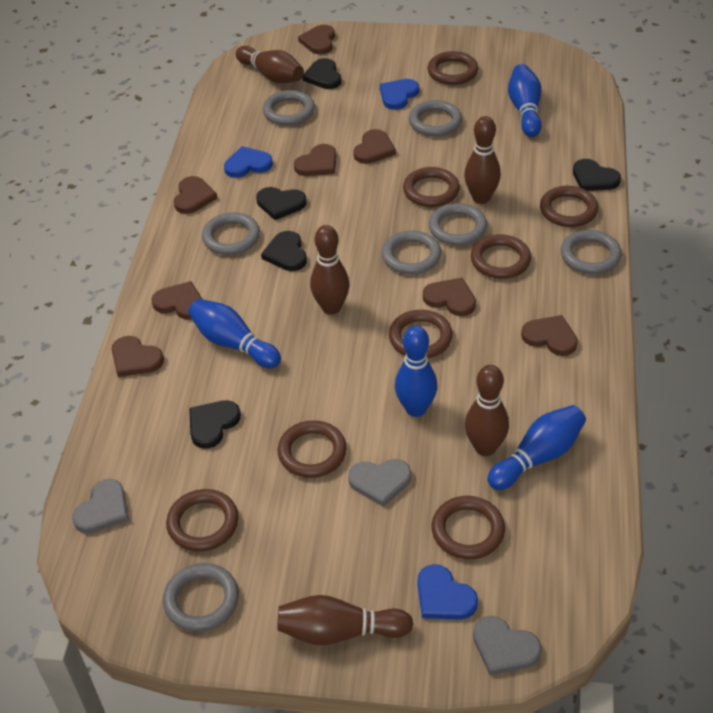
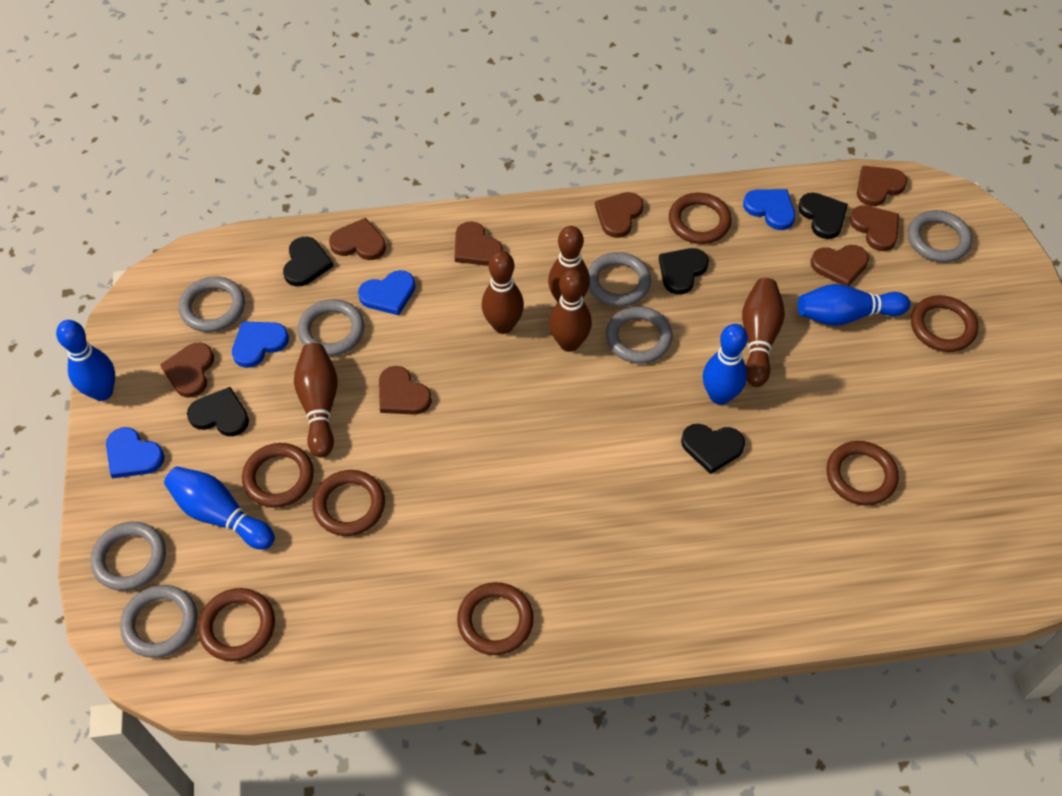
blue heart: 3 -> 4
brown ring: 8 -> 7
grey heart: 3 -> 0

